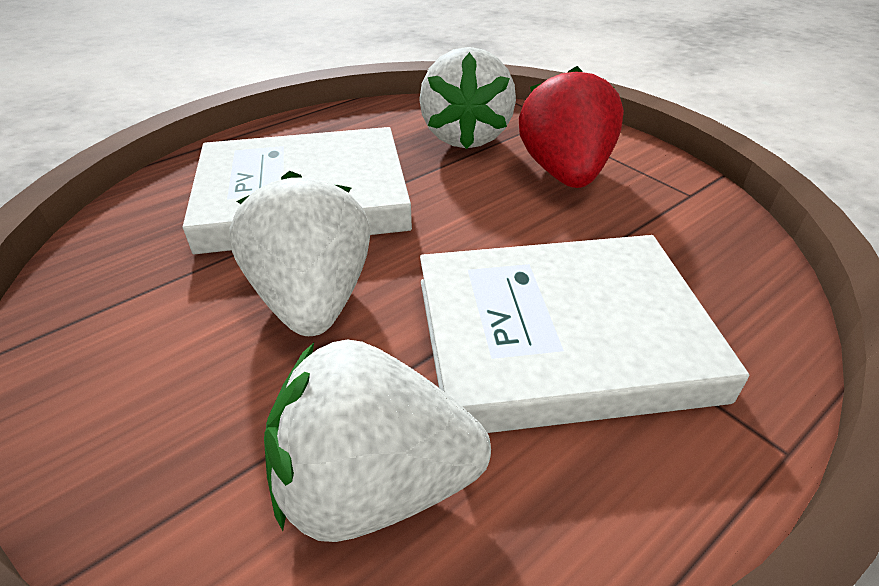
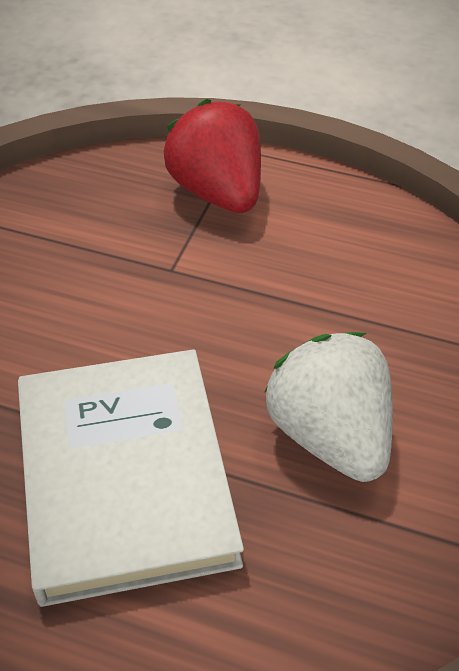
white book: 2 -> 1
white strawberry: 3 -> 1

